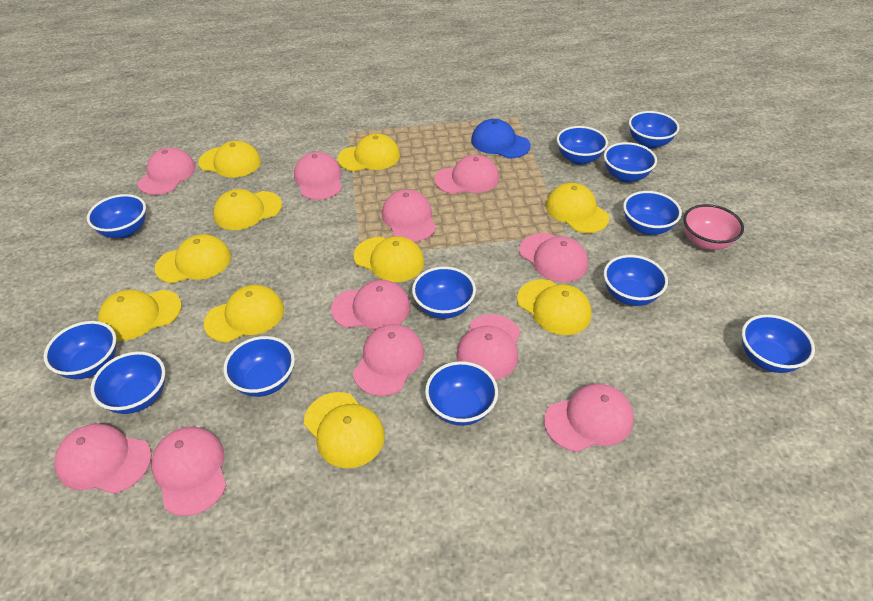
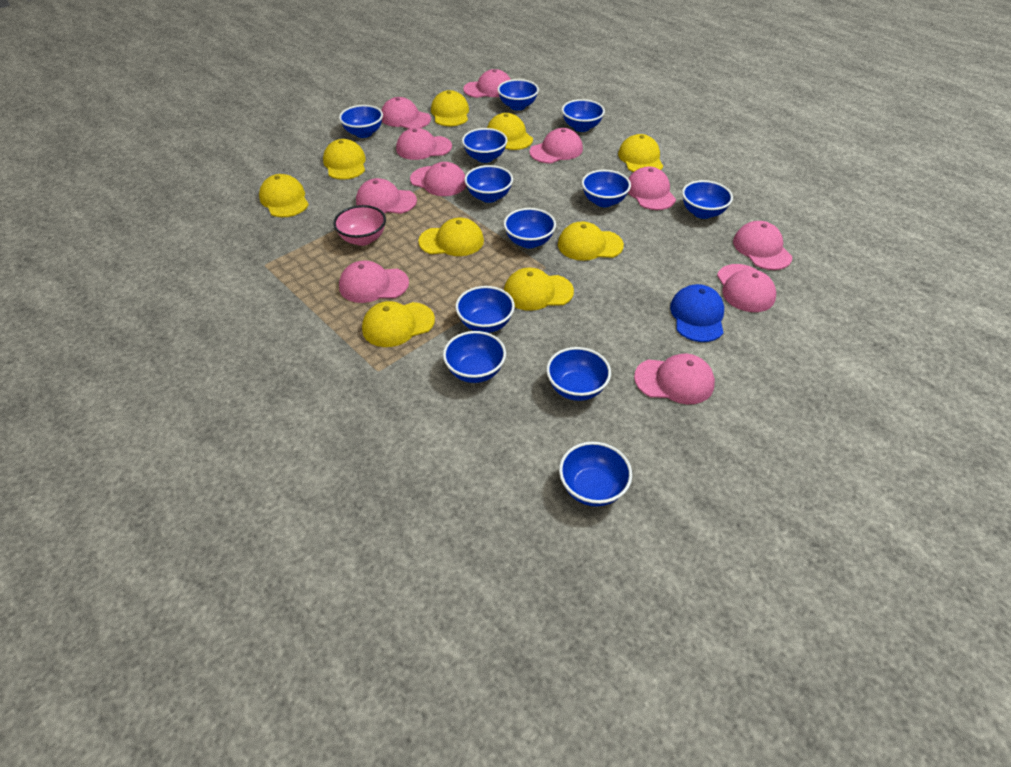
yellow cap: 10 -> 9

